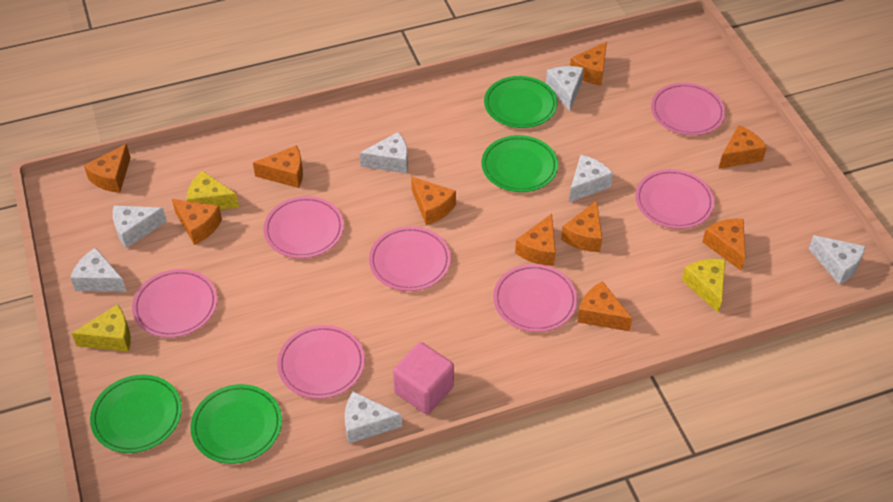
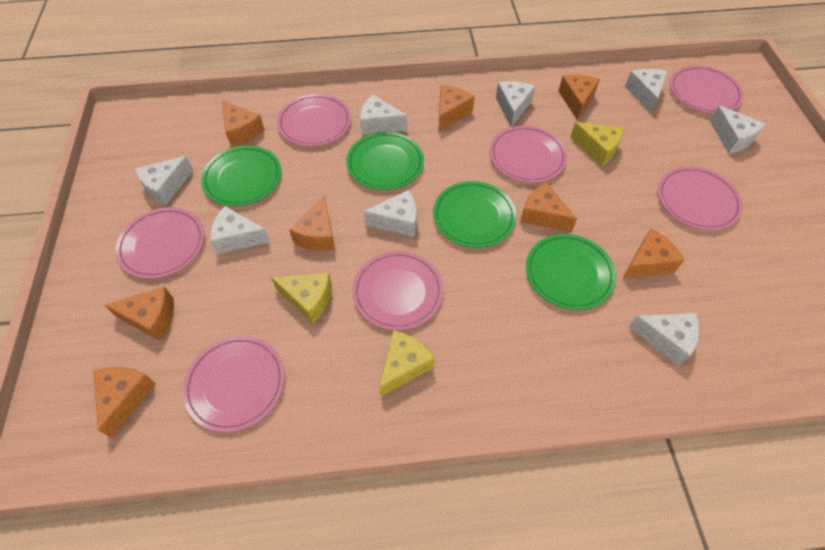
orange cheese: 10 -> 8
pink cube: 1 -> 0
white cheese: 7 -> 8

